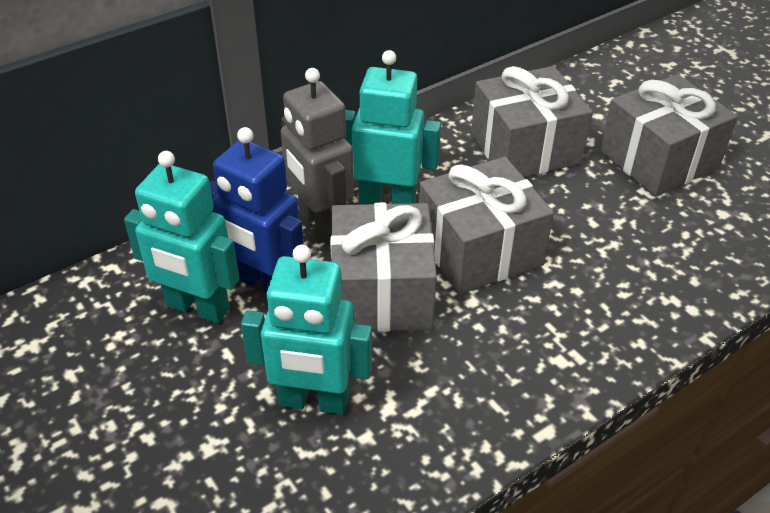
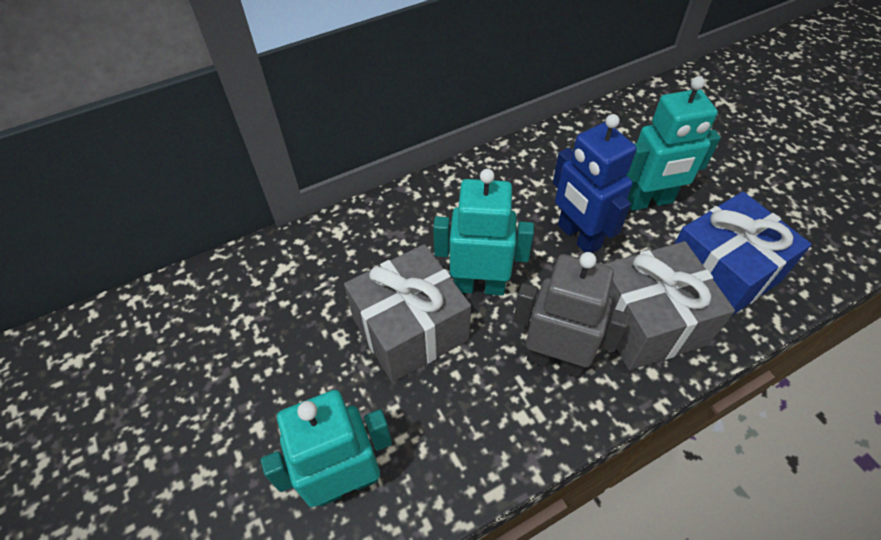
blue gift: 0 -> 1
grey gift: 4 -> 2

